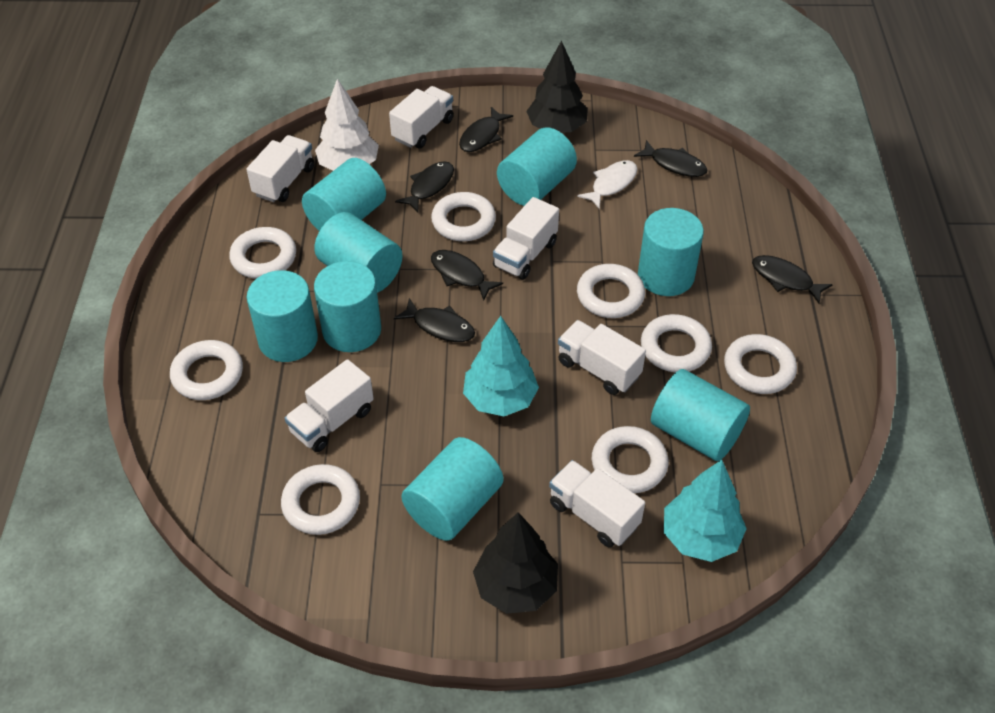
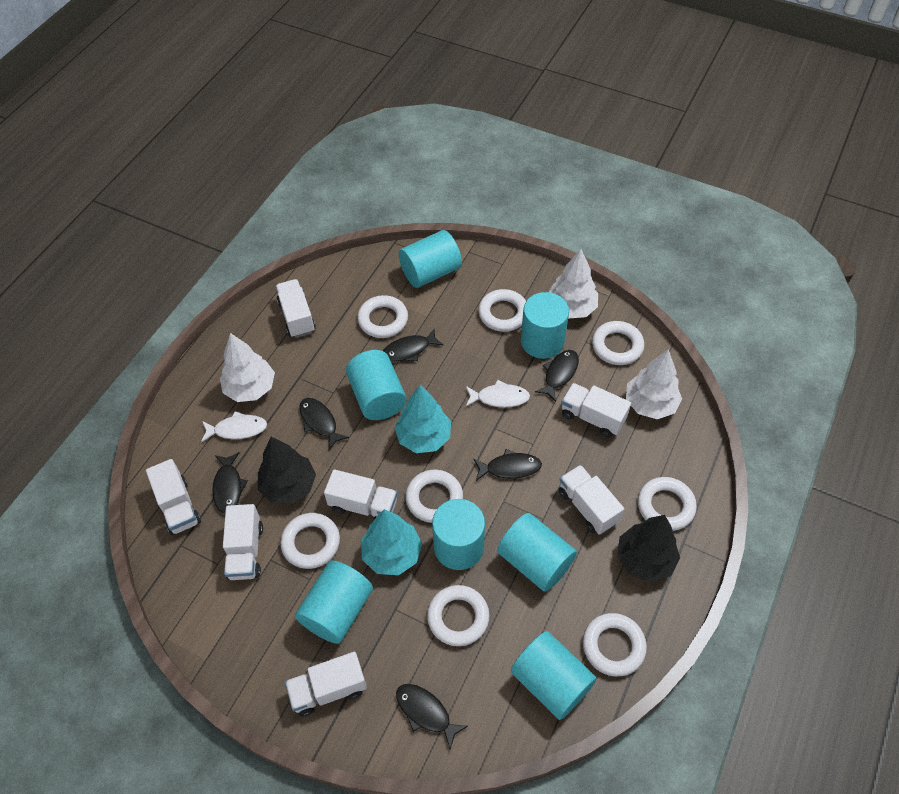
turquoise cylinder: 8 -> 7
white fish: 1 -> 2
white tree: 1 -> 3
white truck: 6 -> 7

